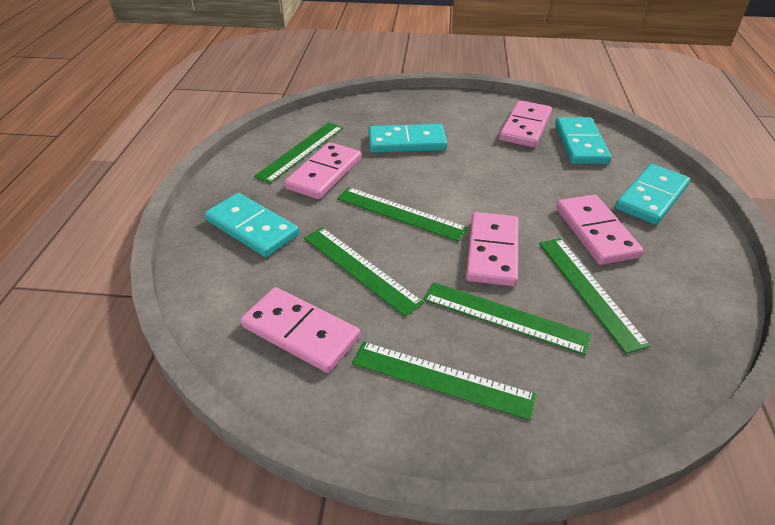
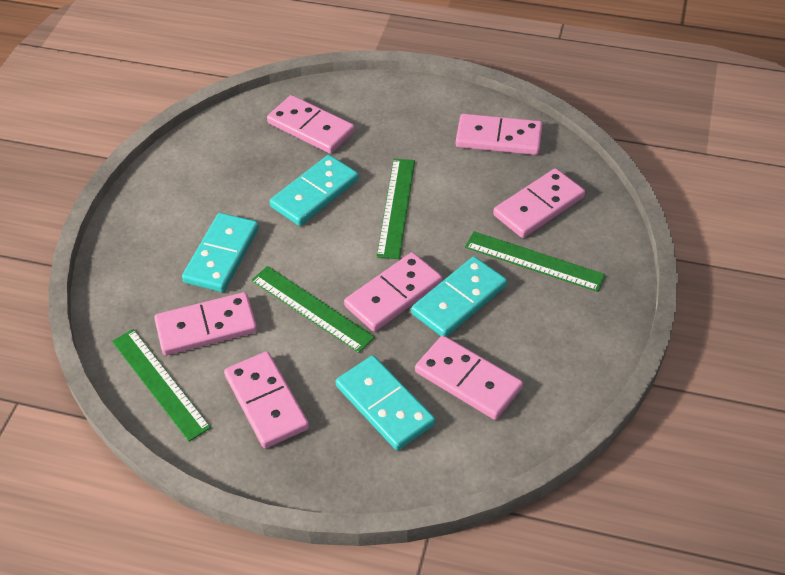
green ruler: 6 -> 4
pink domino: 5 -> 7

